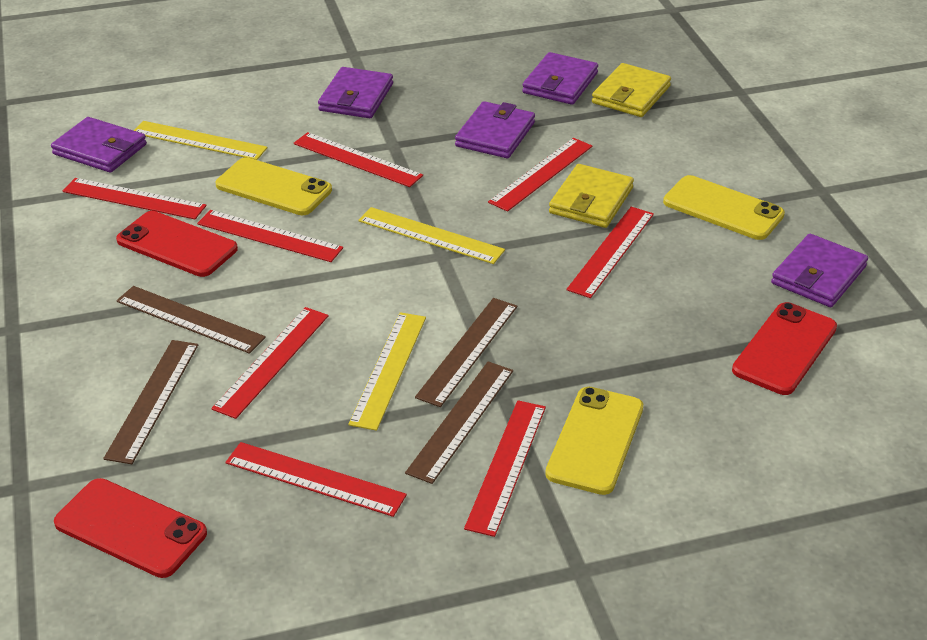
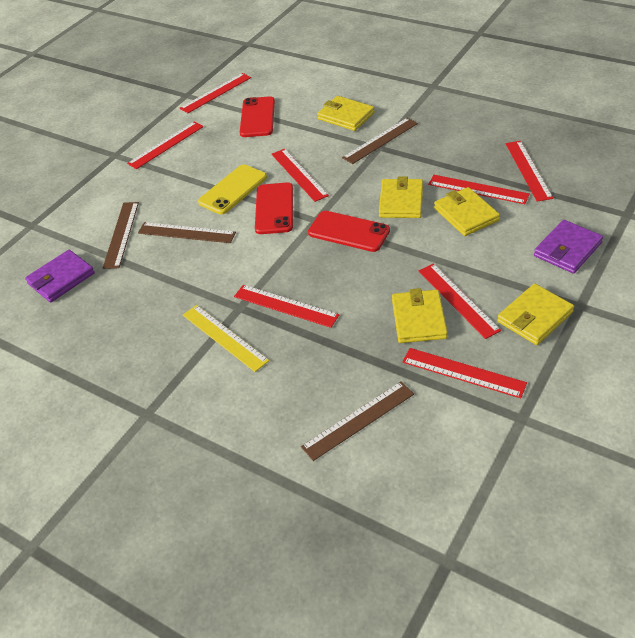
purple wallet: 5 -> 2
yellow phone: 3 -> 1
yellow ruler: 3 -> 1
yellow wallet: 2 -> 5

